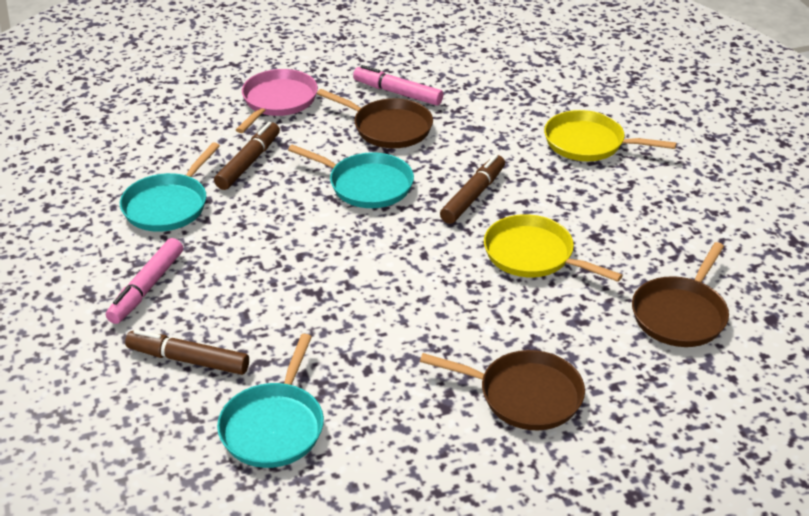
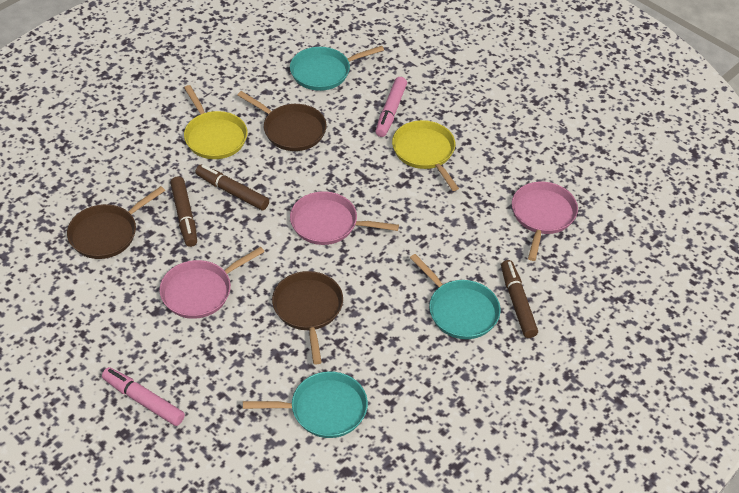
pink pan: 1 -> 3

